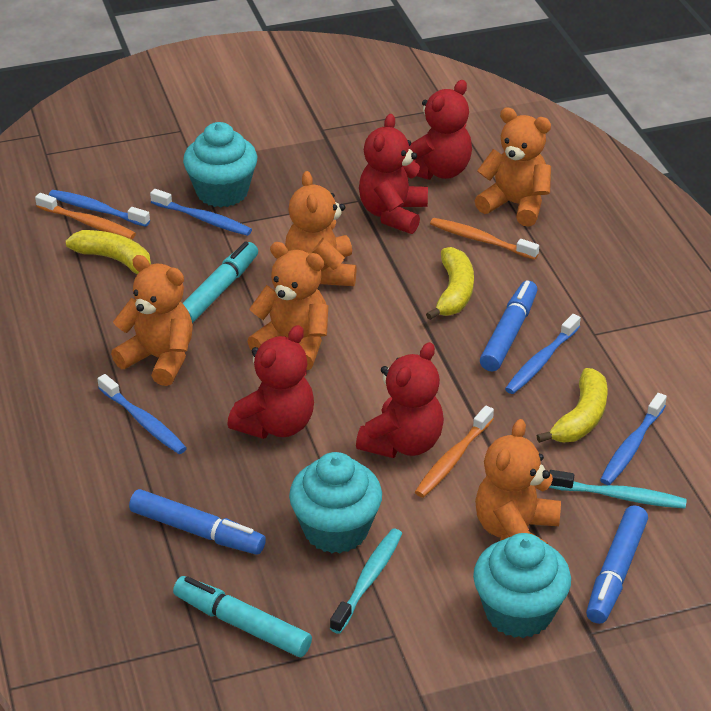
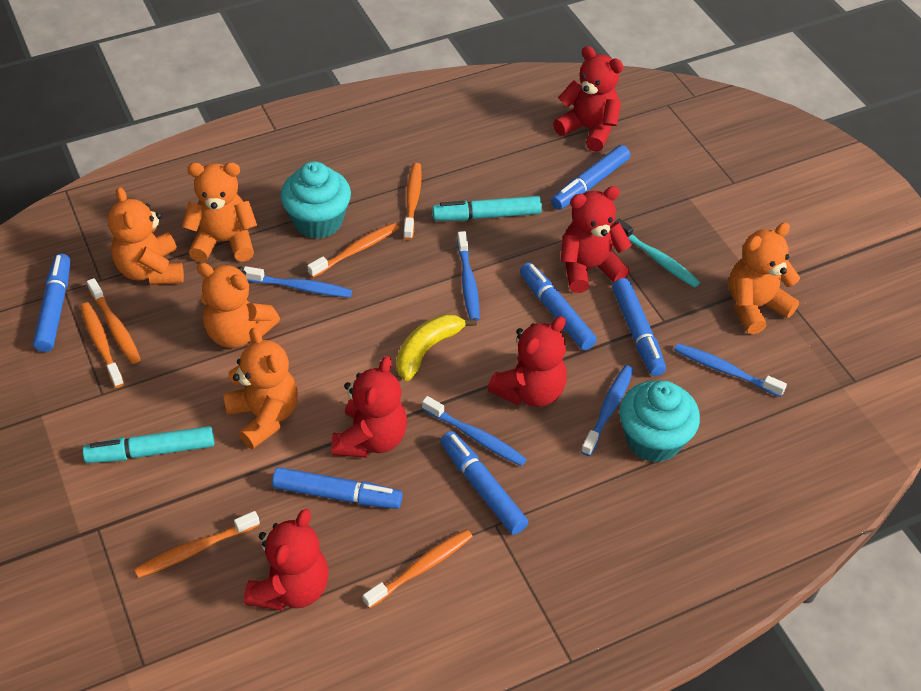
blue marker: 3 -> 6
orange toothbrush: 3 -> 6
red teddy bear: 4 -> 5
turquoise cupcake: 3 -> 2
turquoise toothbrush: 2 -> 1
yellow banana: 3 -> 1

